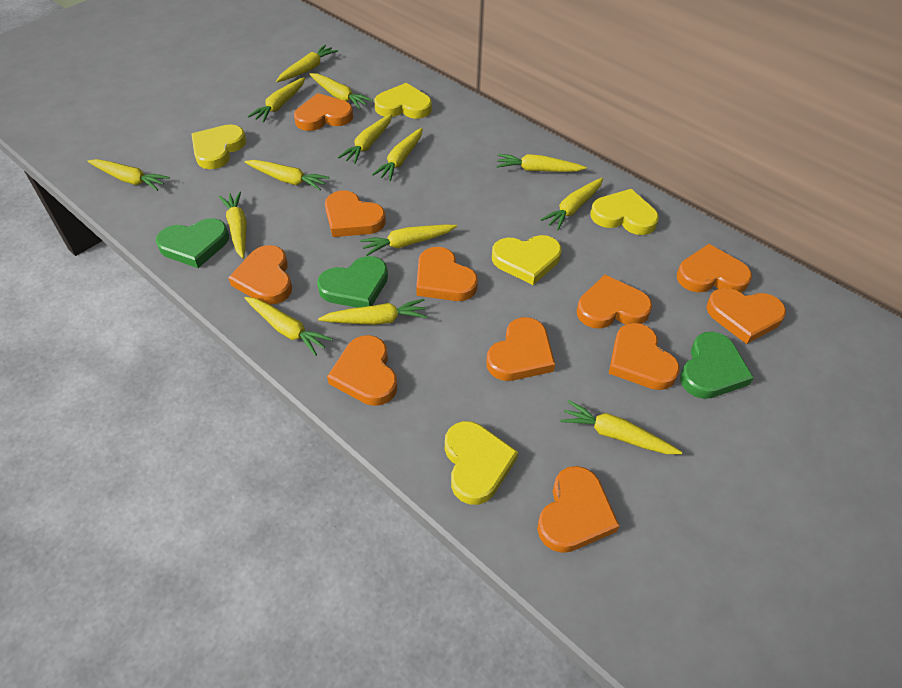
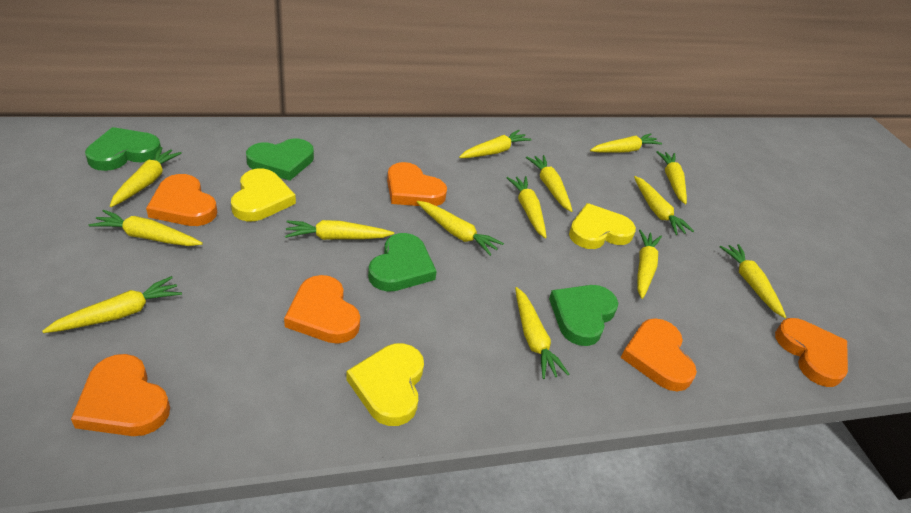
green heart: 3 -> 4
orange heart: 11 -> 6
yellow heart: 5 -> 3

